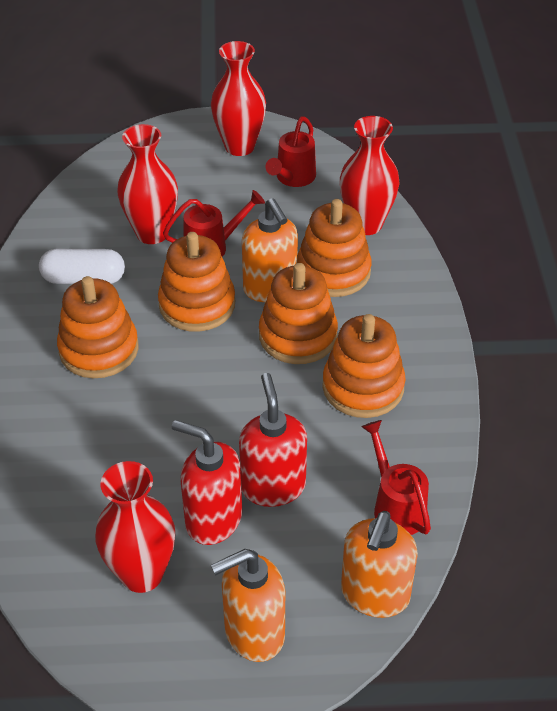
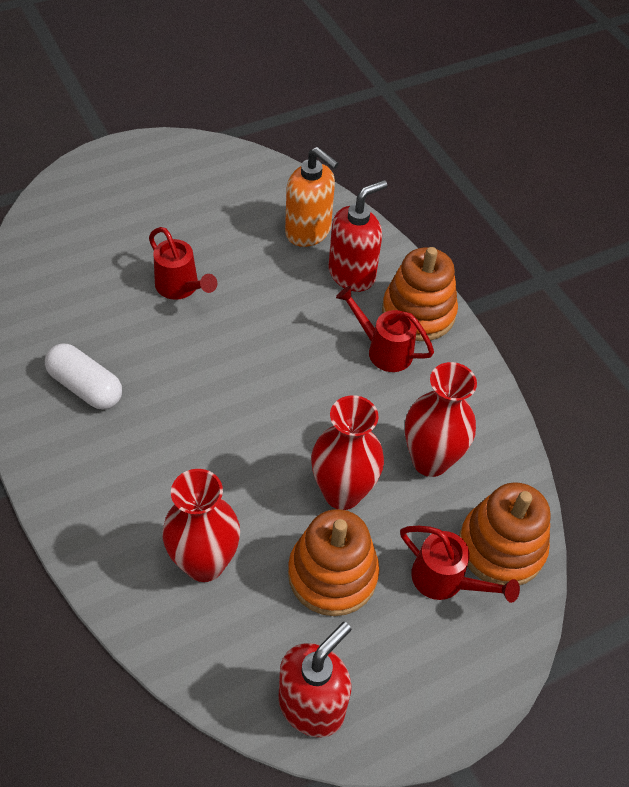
orange soap dispenser: 3 -> 1
orange stacking toy: 5 -> 3
red vase: 4 -> 3

